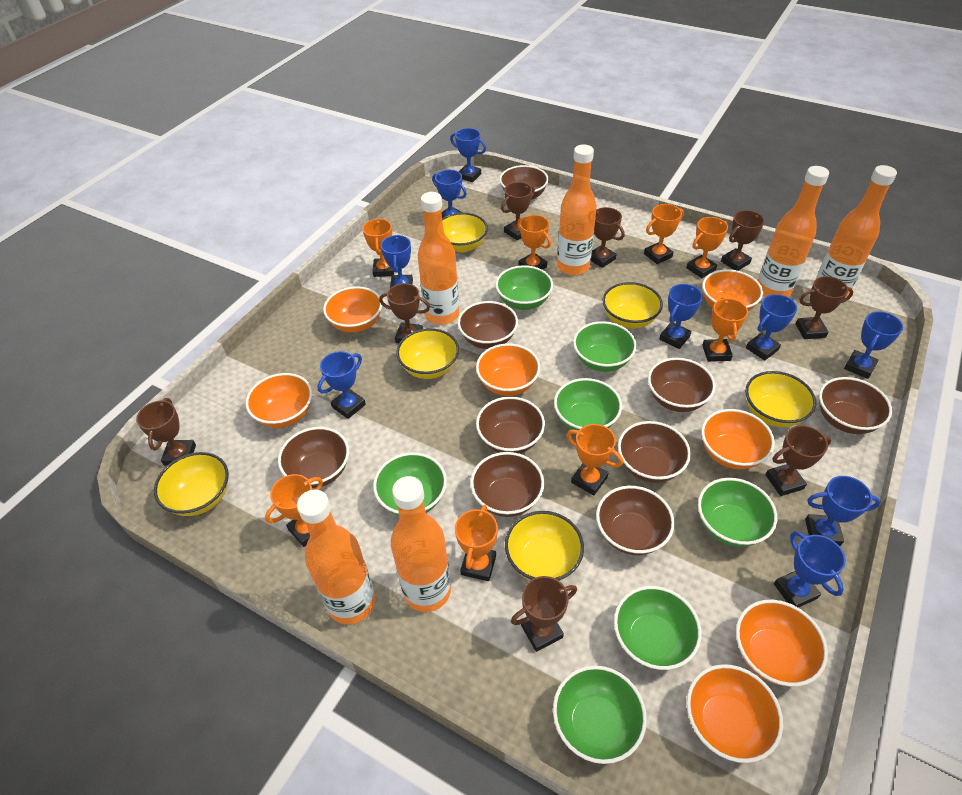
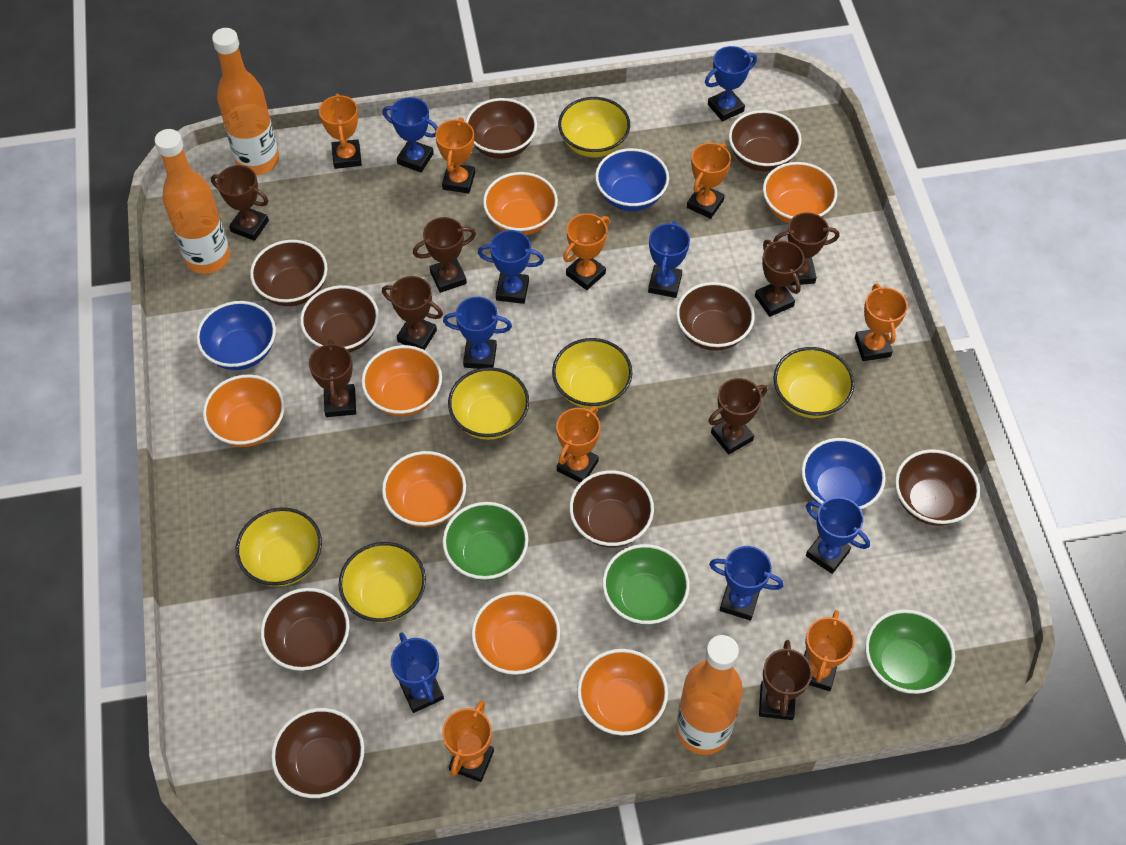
blue bowl: 0 -> 3
blue trophy: 9 -> 8
green bowl: 7 -> 3
orange bottle: 6 -> 3

